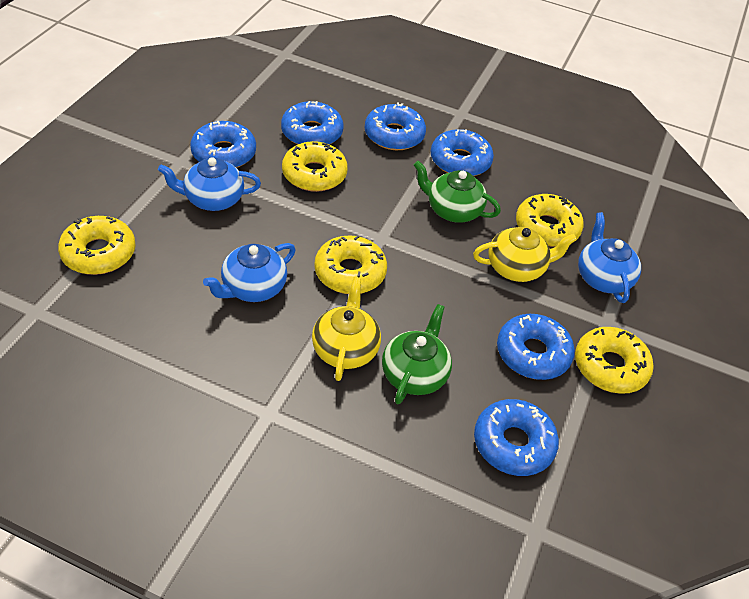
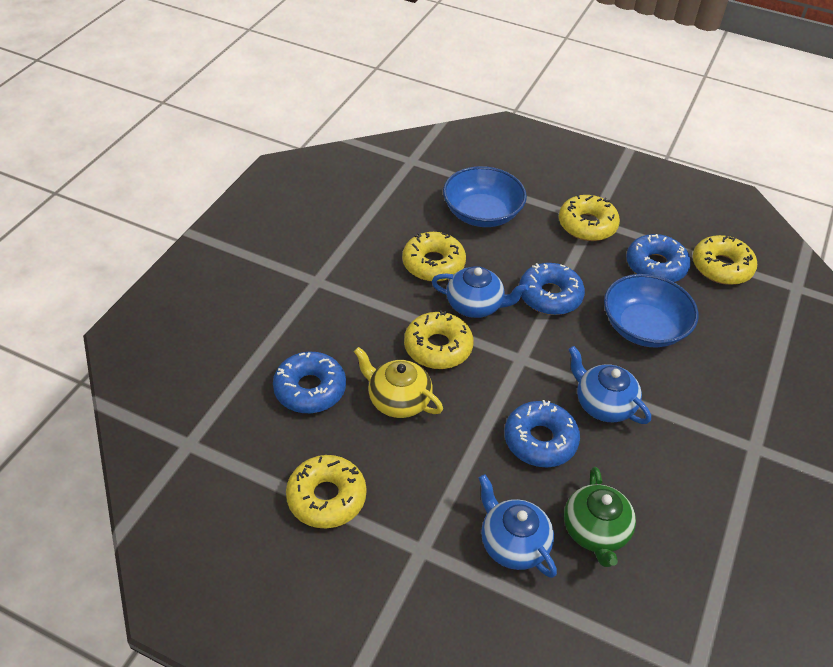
blue bowl: 0 -> 2
blue donut: 6 -> 4
green teapot: 2 -> 1
yellow teapot: 2 -> 1

